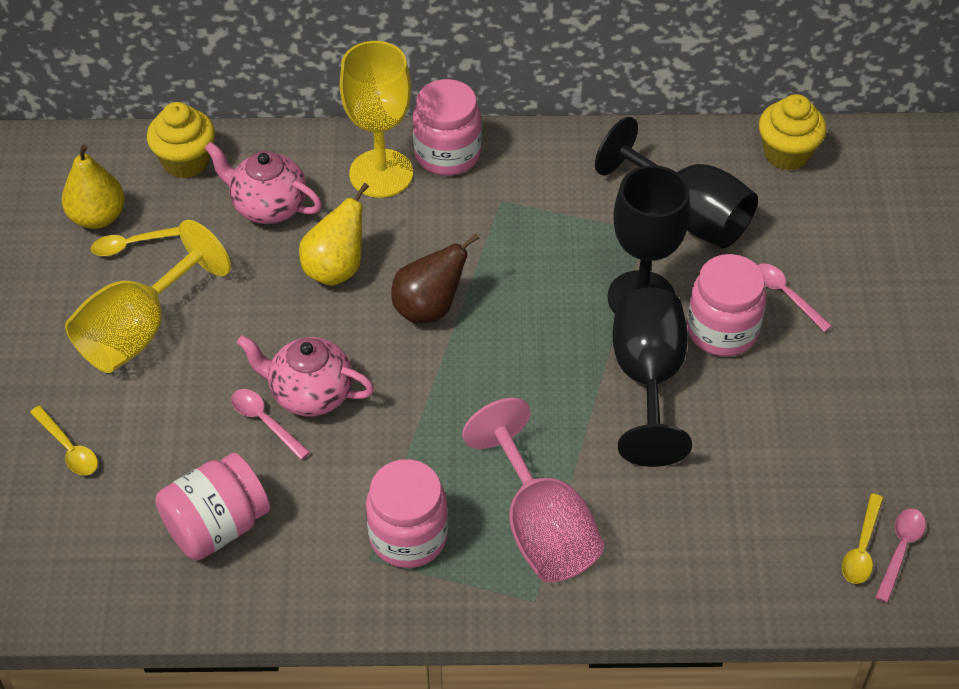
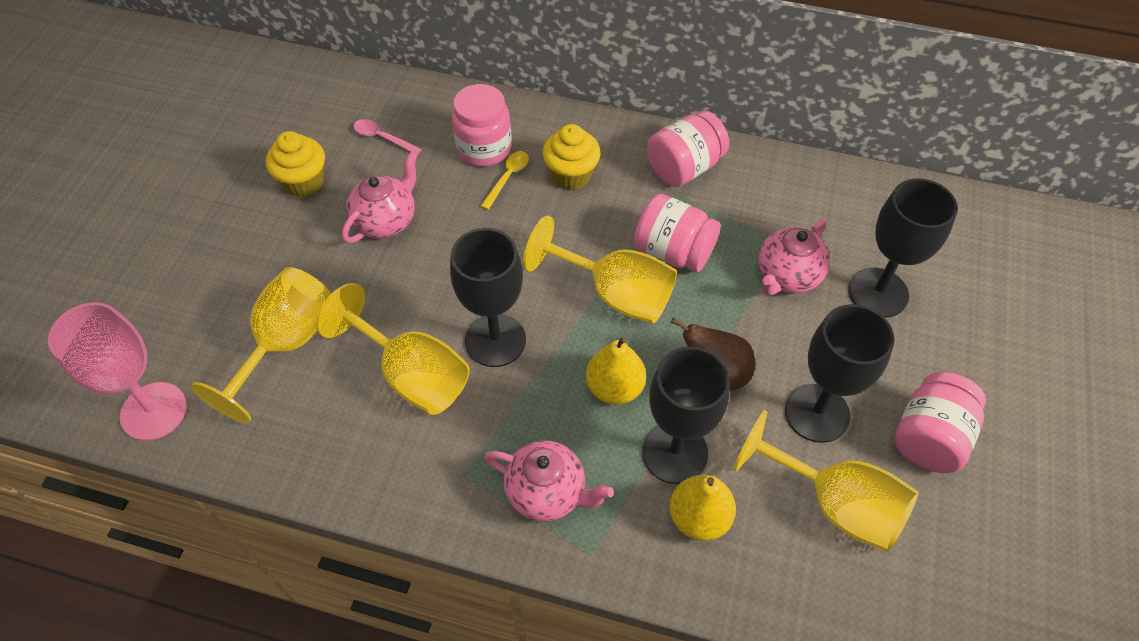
black goblet: 3 -> 4
pink spoon: 3 -> 1
pink teapot: 2 -> 3
yellow goblet: 2 -> 4
yellow spoon: 3 -> 1

